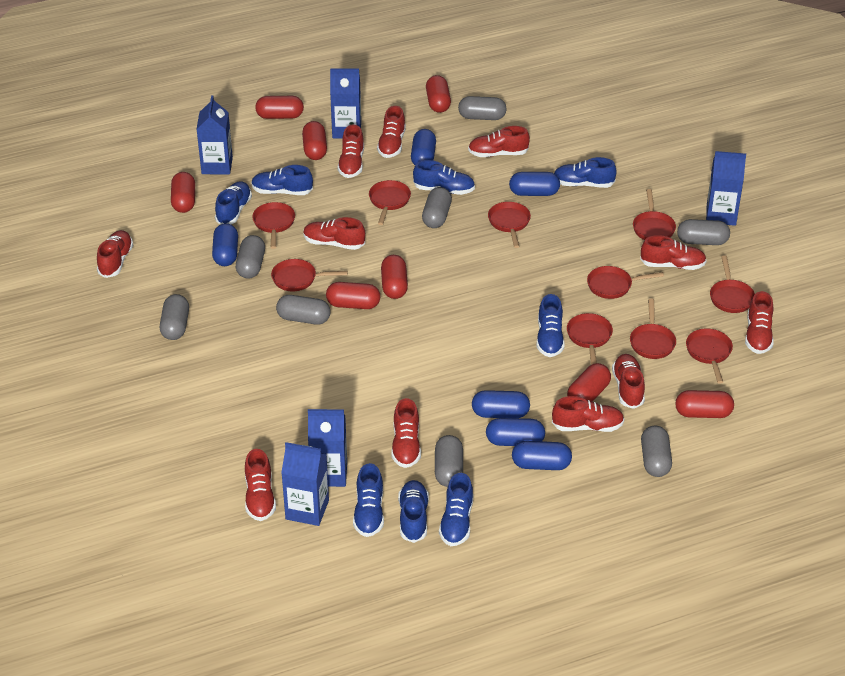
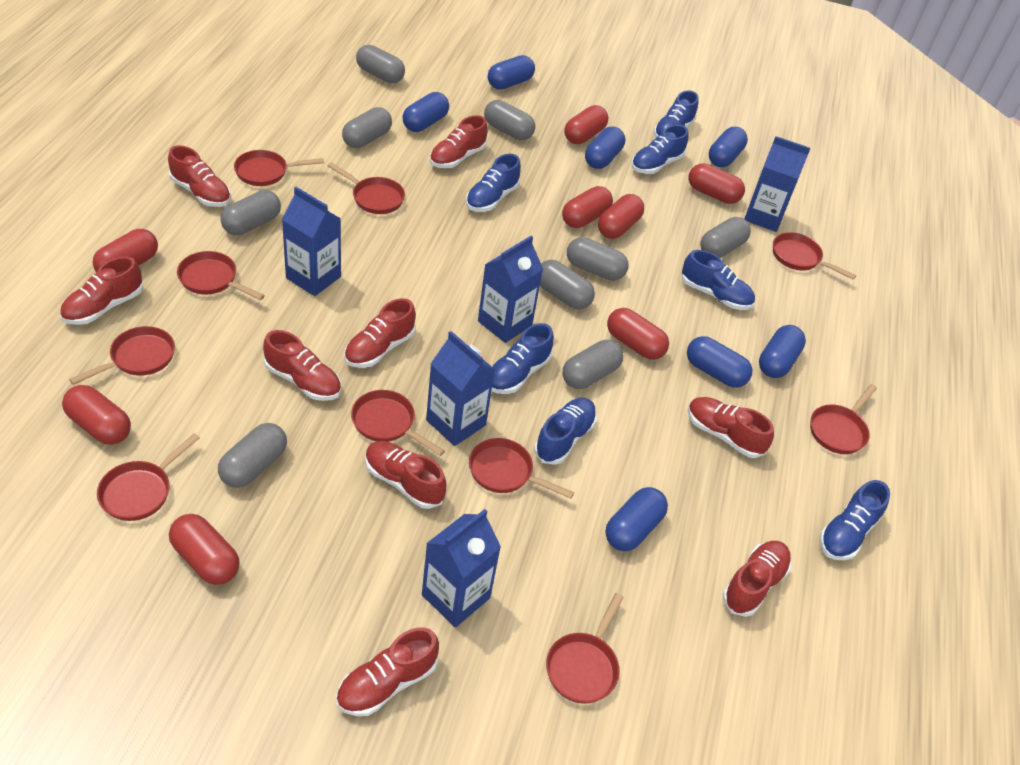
blue capsule: 6 -> 7
blue shoe: 8 -> 7
grey capsule: 8 -> 9
red shoe: 11 -> 9

